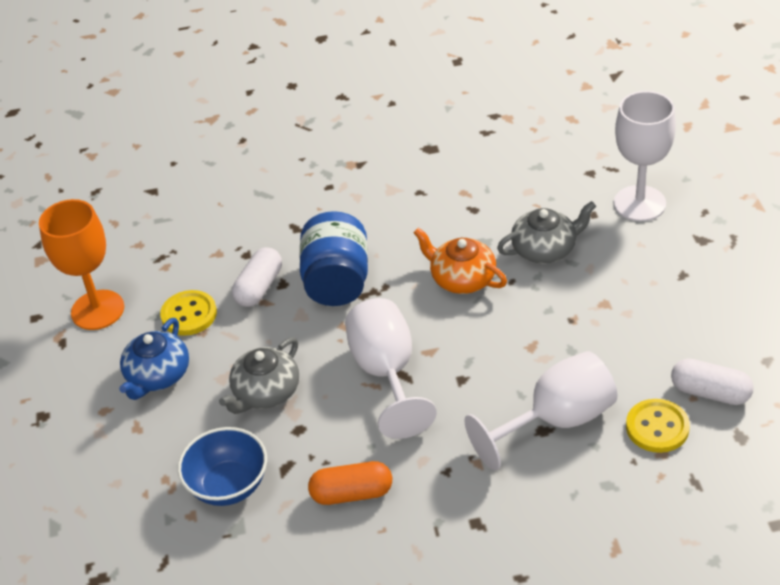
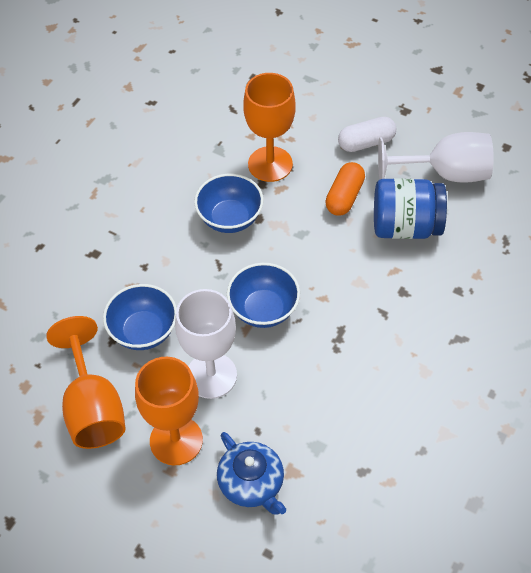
blue bowl: 1 -> 3
grey teapot: 2 -> 0
orange goblet: 1 -> 3
orange teapot: 1 -> 0
white capsule: 2 -> 1
white goblet: 3 -> 2
yellow button: 2 -> 0

